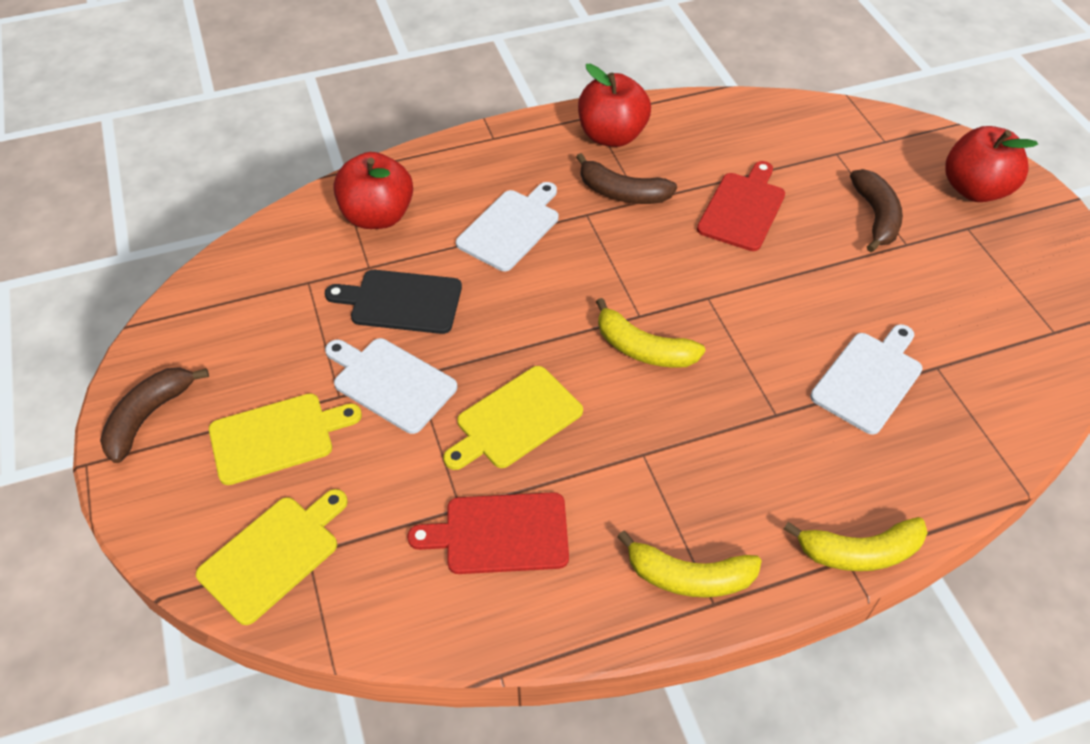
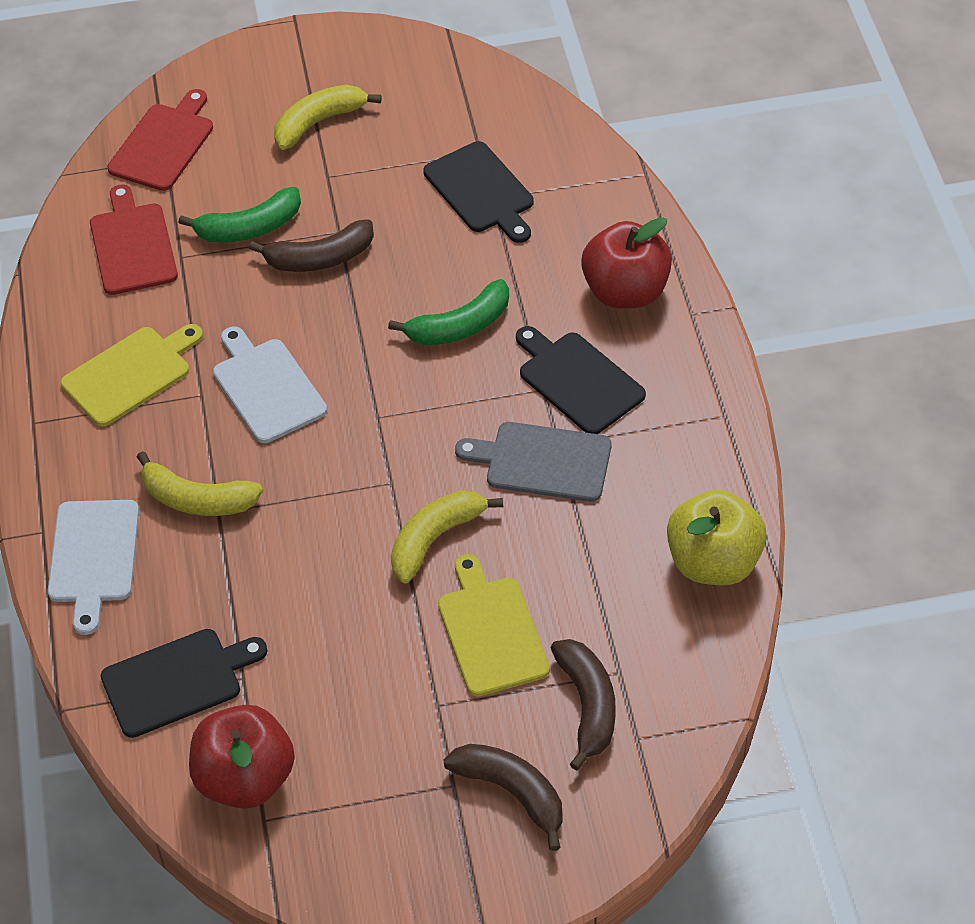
black cutting board: 1 -> 3
green banana: 0 -> 2
grey cutting board: 0 -> 1
red apple: 3 -> 2
white cutting board: 3 -> 2
yellow apple: 0 -> 1
yellow cutting board: 3 -> 2

